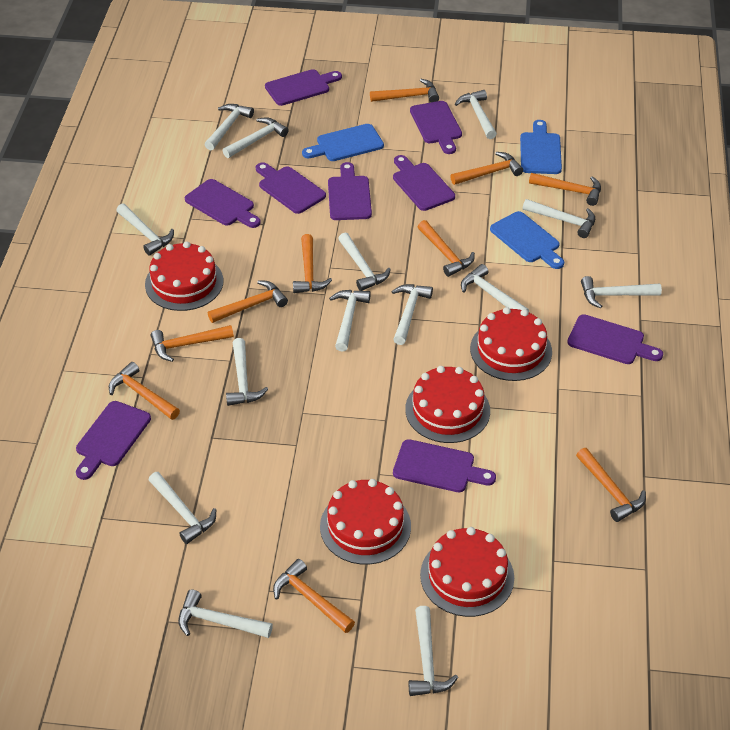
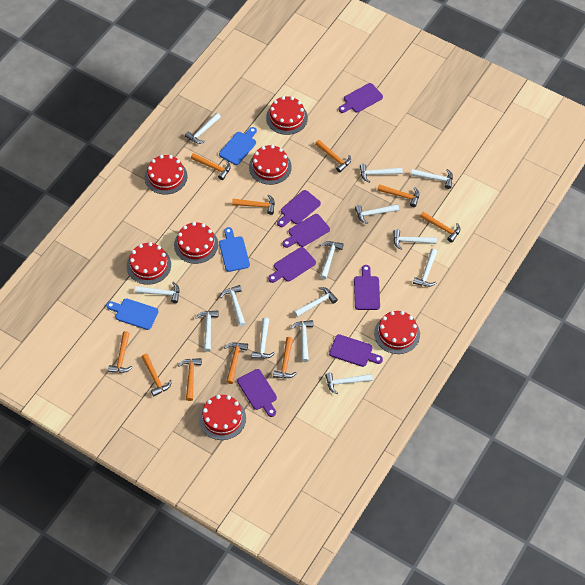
purple cutting board: 9 -> 7
red cake: 5 -> 7

